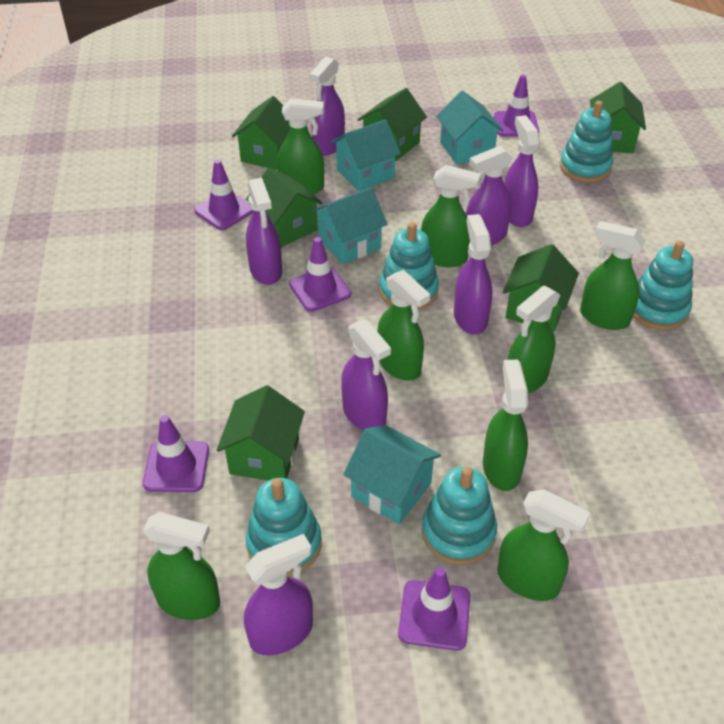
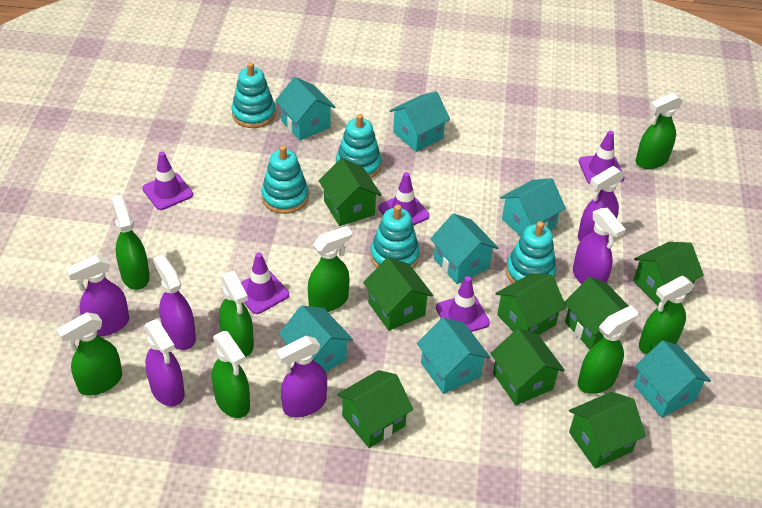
green house: 6 -> 8
purple spray bottle: 7 -> 6
turquoise house: 4 -> 7

